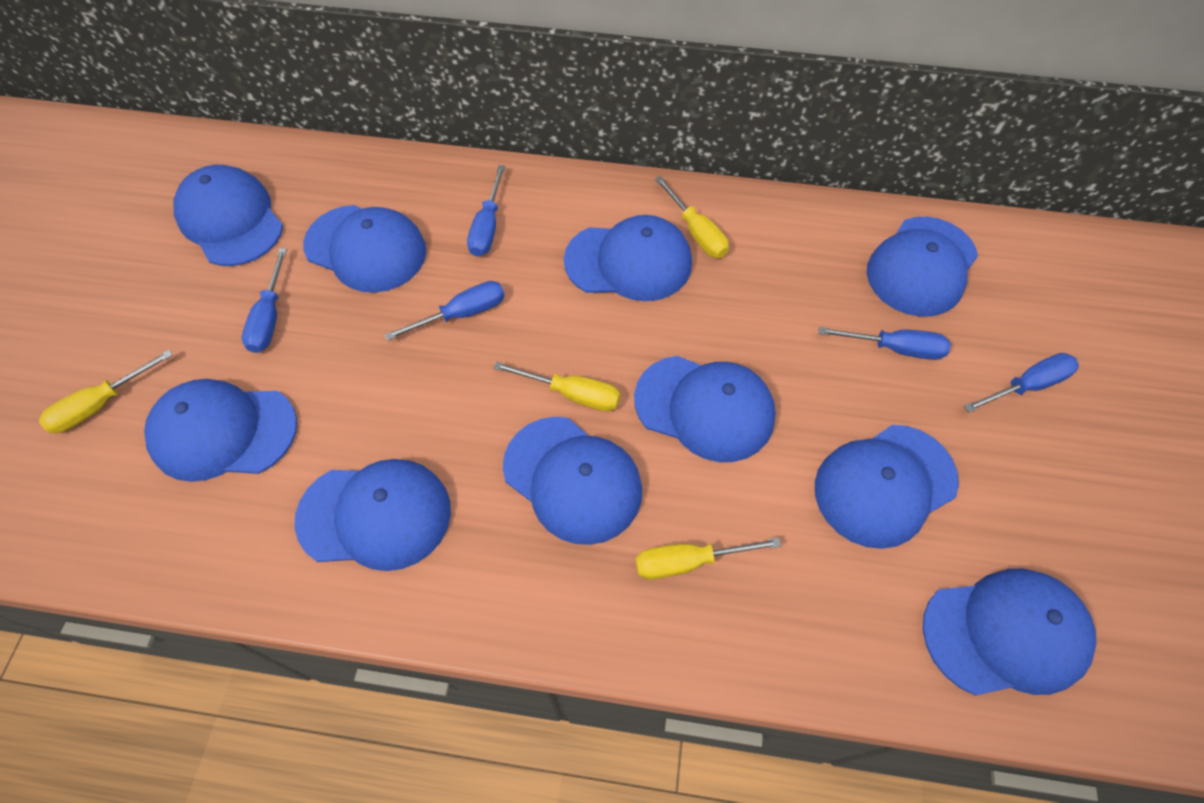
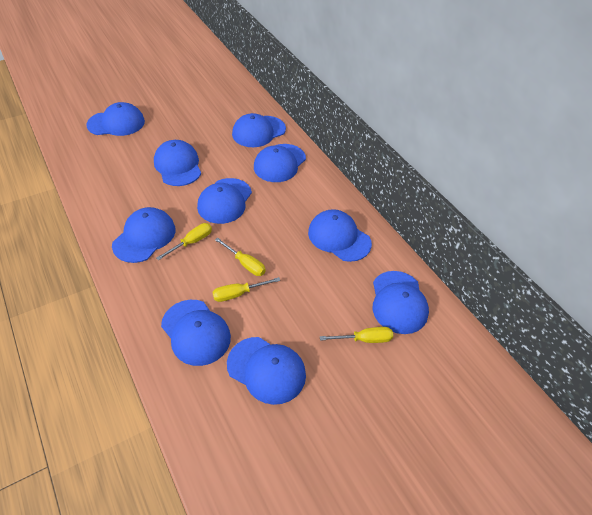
blue screwdriver: 5 -> 0

